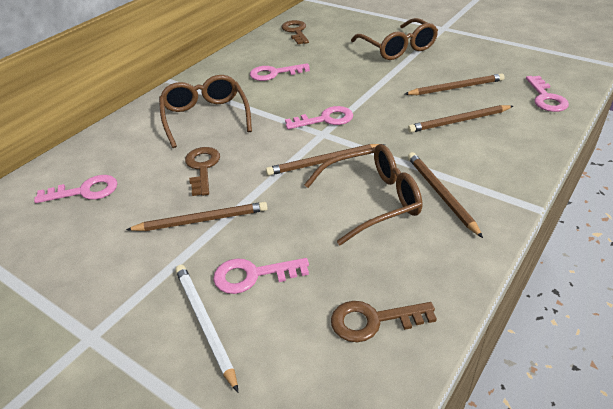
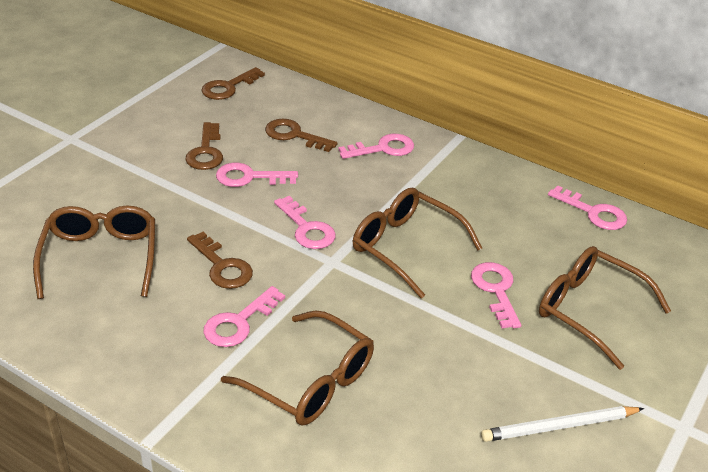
brown glasses: 3 -> 4
brown key: 3 -> 4
brown pencil: 5 -> 0
pink key: 5 -> 6

